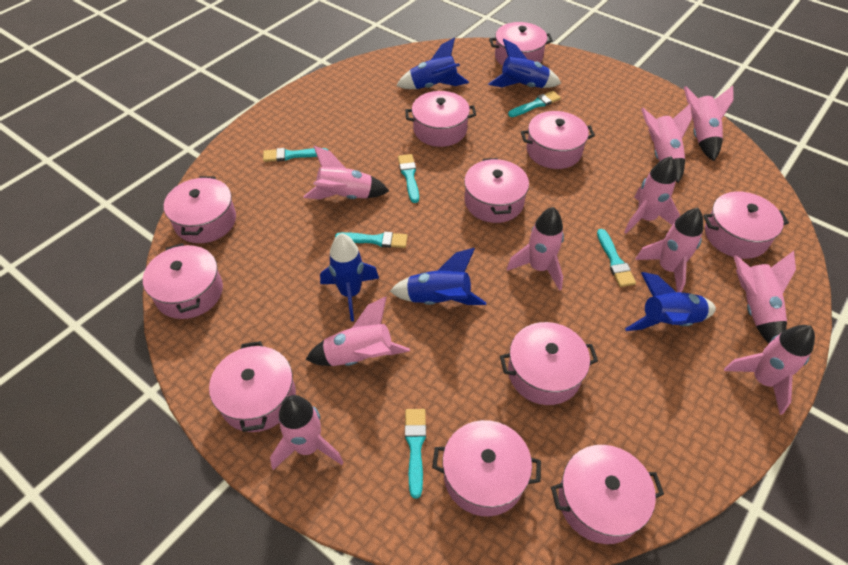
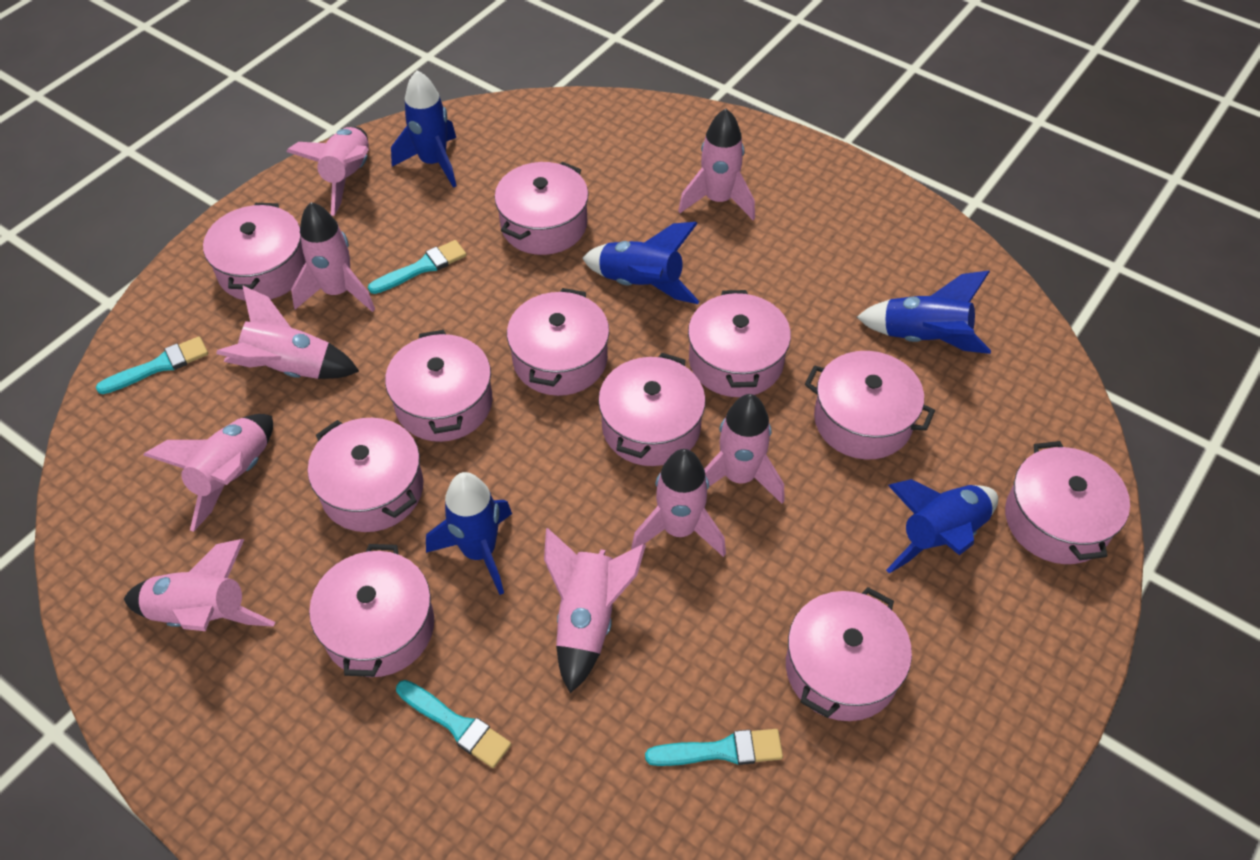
pink rocket: 10 -> 9
turquoise brush: 6 -> 4

